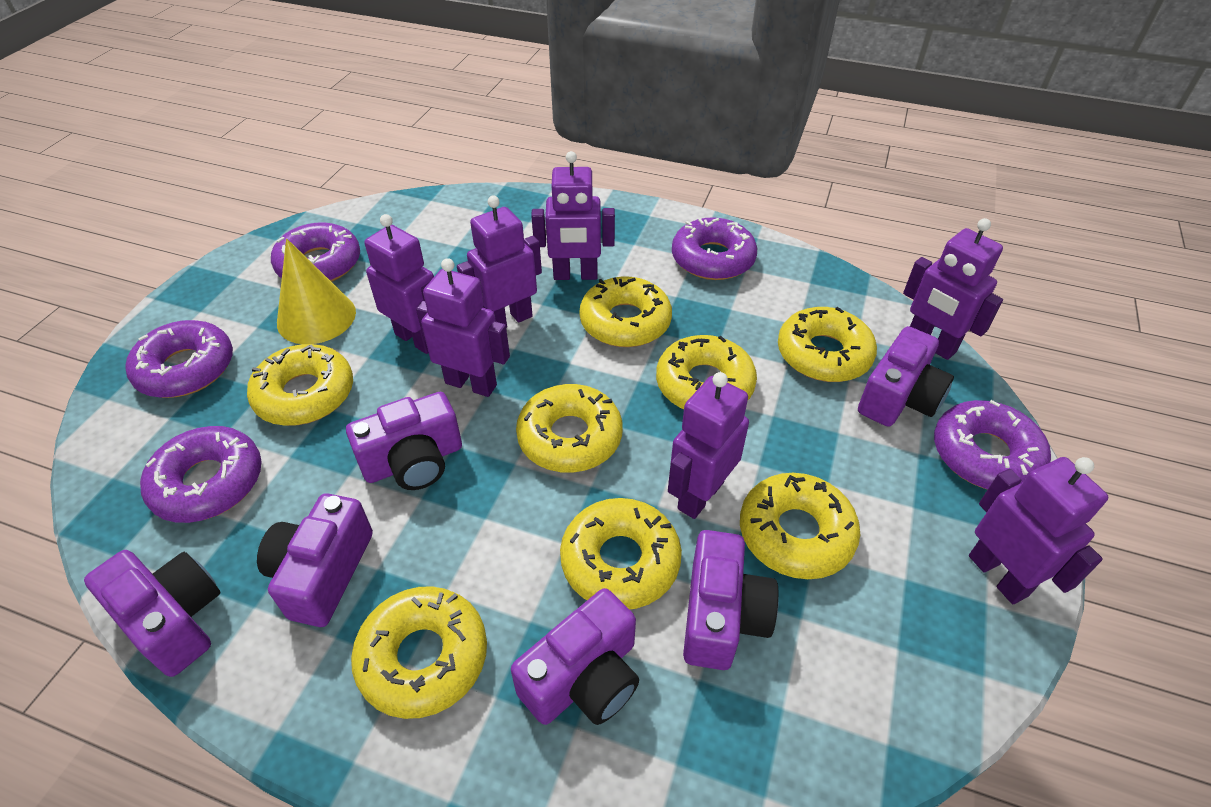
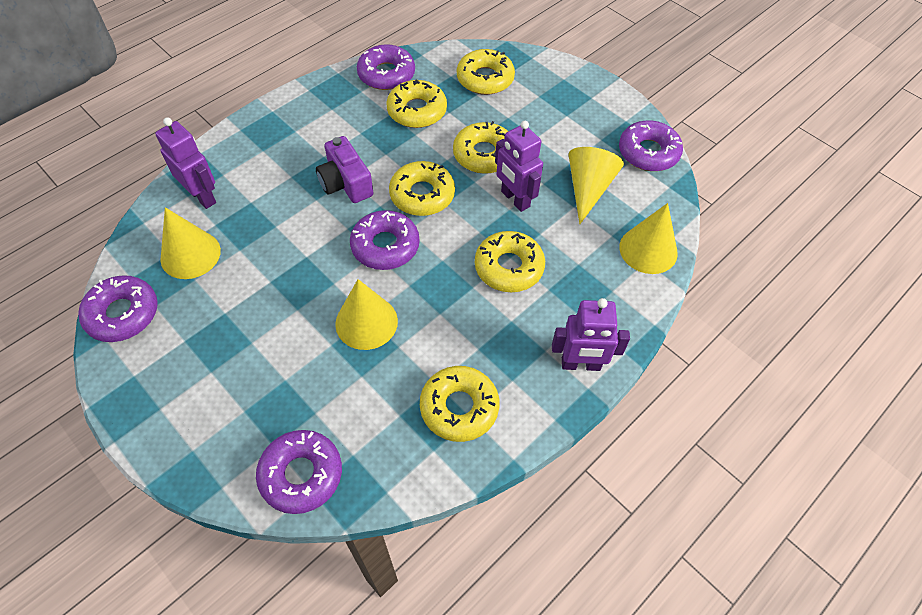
purple camera: 6 -> 1
purple robot: 7 -> 3
yellow cone: 1 -> 4
yellow donut: 8 -> 6

